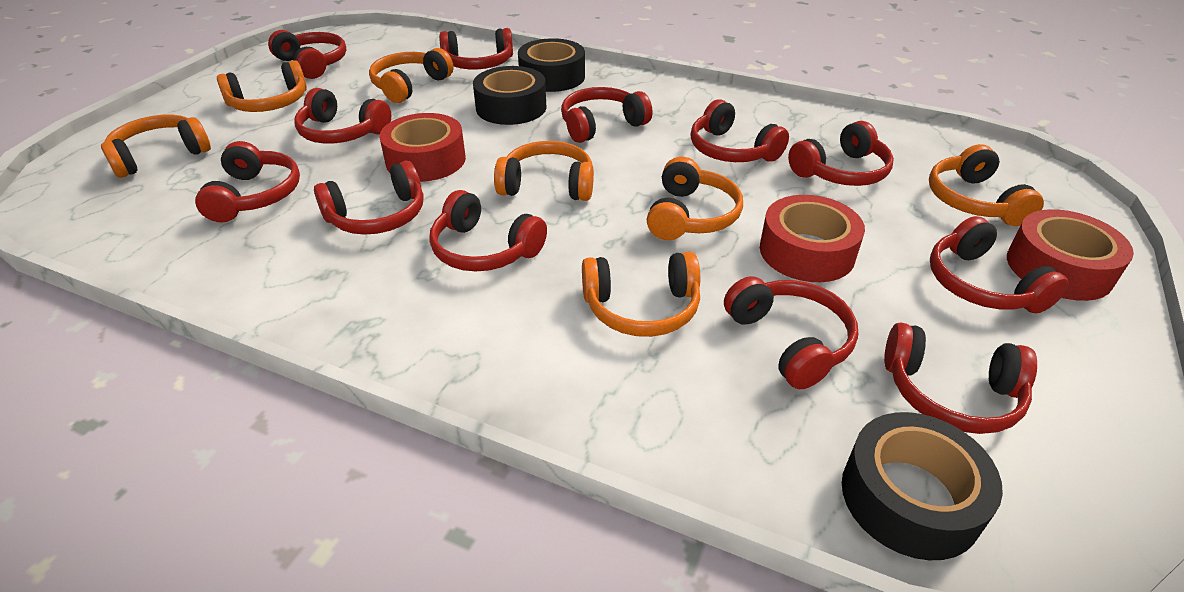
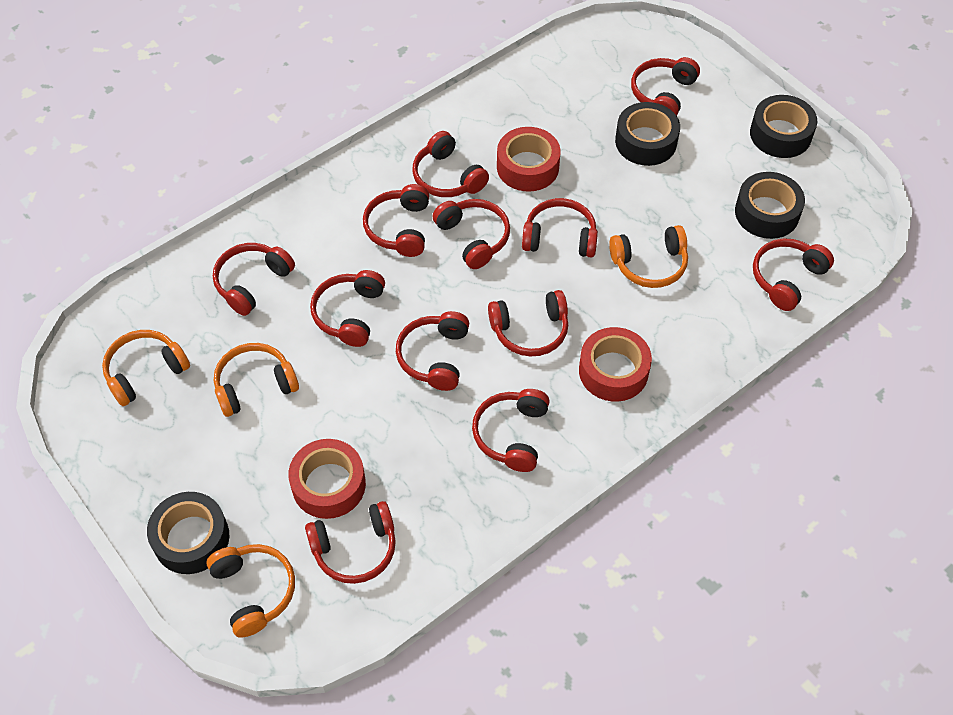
black tape: 3 -> 4
orange headphones: 7 -> 4

